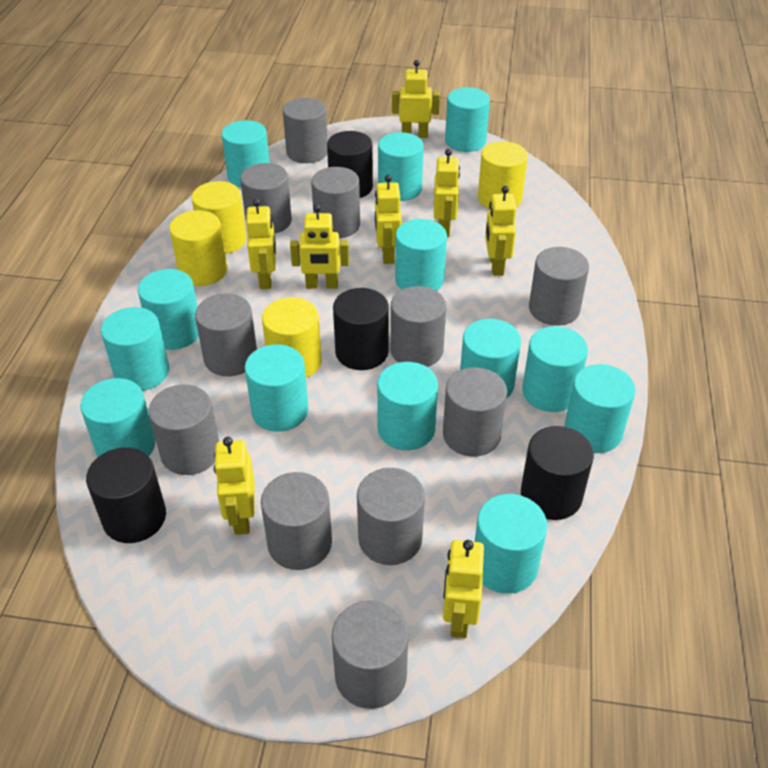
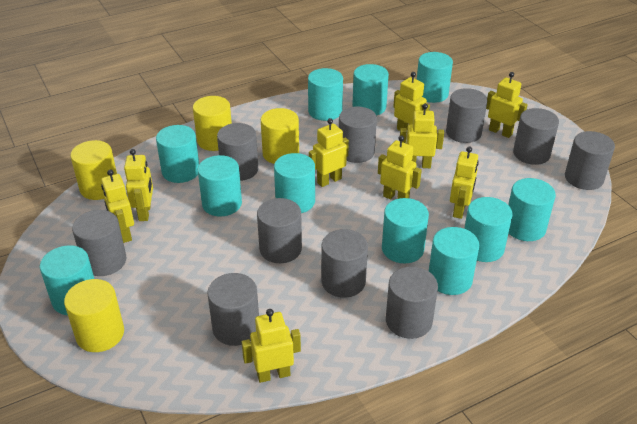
black cylinder: 4 -> 0
grey cylinder: 11 -> 10
turquoise cylinder: 13 -> 11
yellow robot: 8 -> 9

